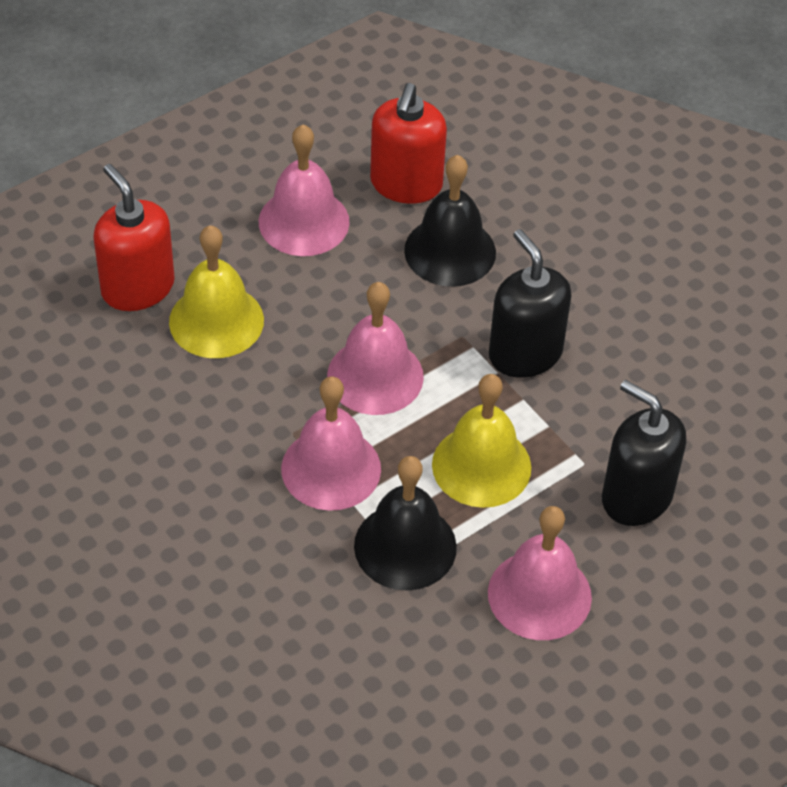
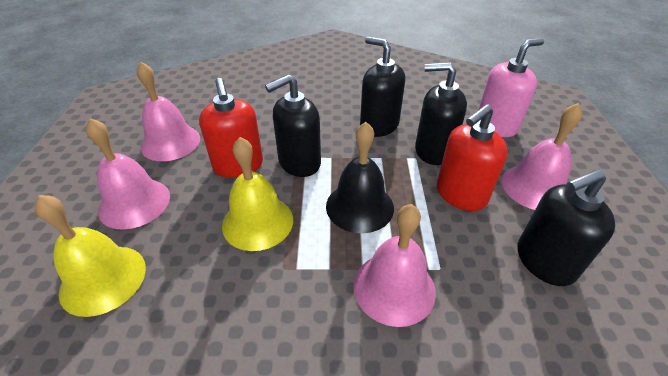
black bell: 2 -> 1
black soap dispenser: 2 -> 4
pink soap dispenser: 0 -> 1

